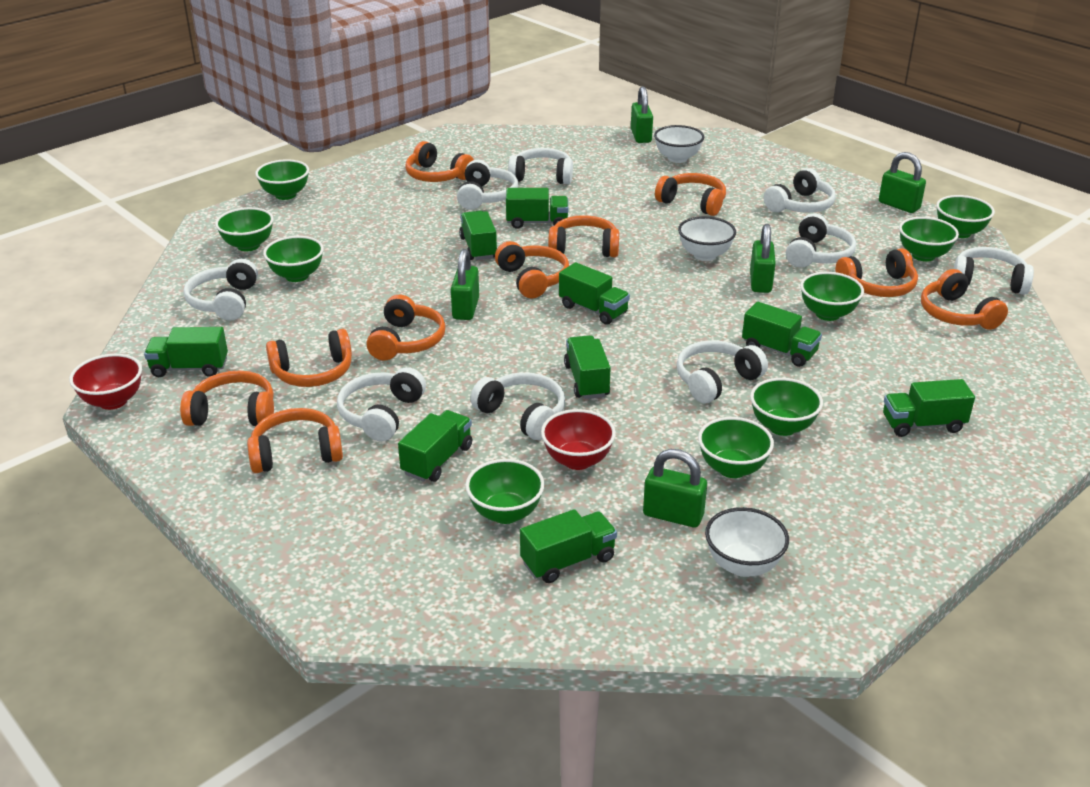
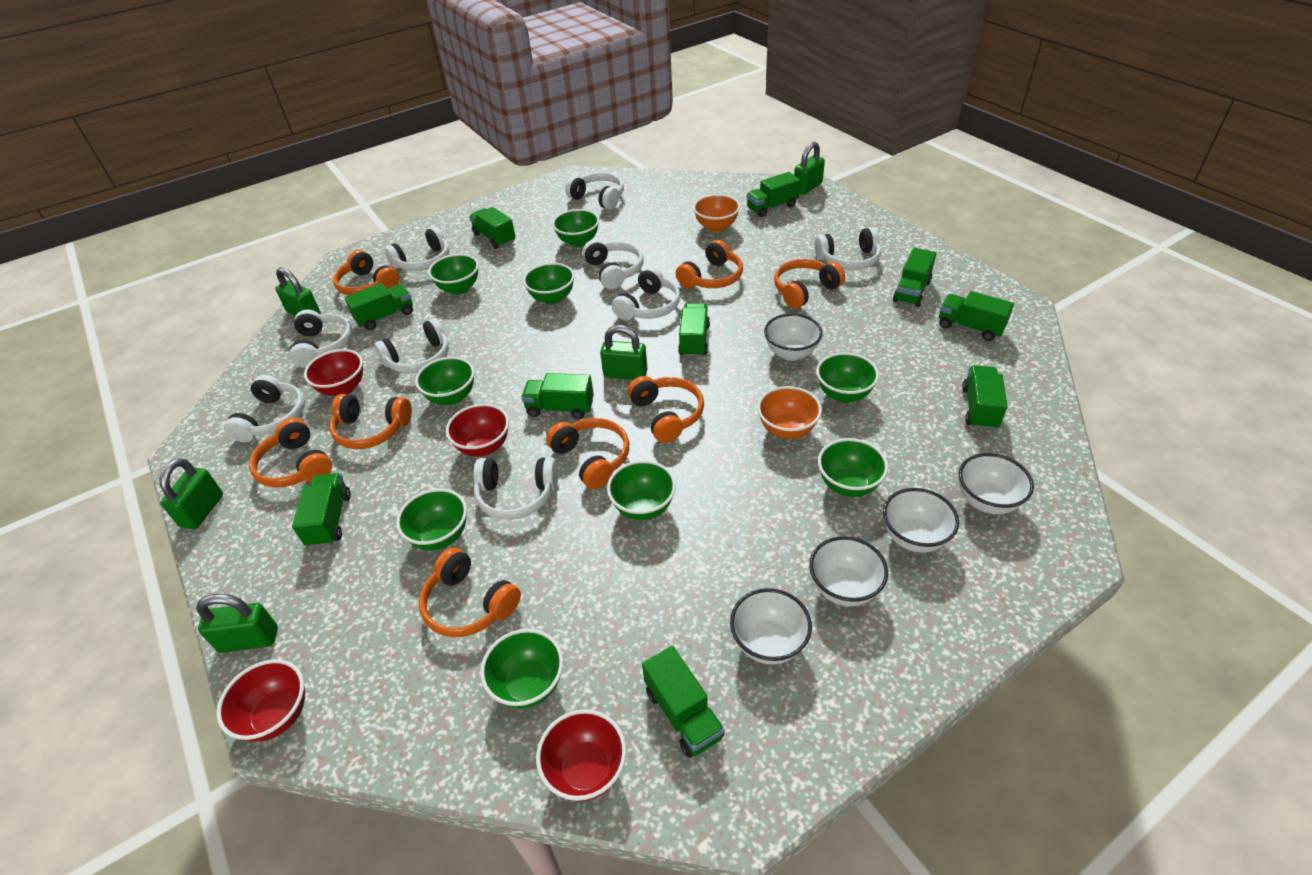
green truck: 9 -> 10
orange bowl: 0 -> 2
orange headphones: 10 -> 8
red bowl: 2 -> 4
white bowl: 3 -> 5

